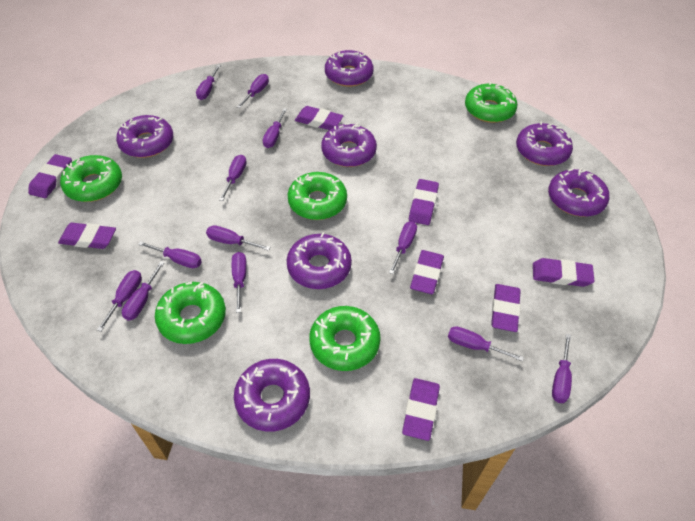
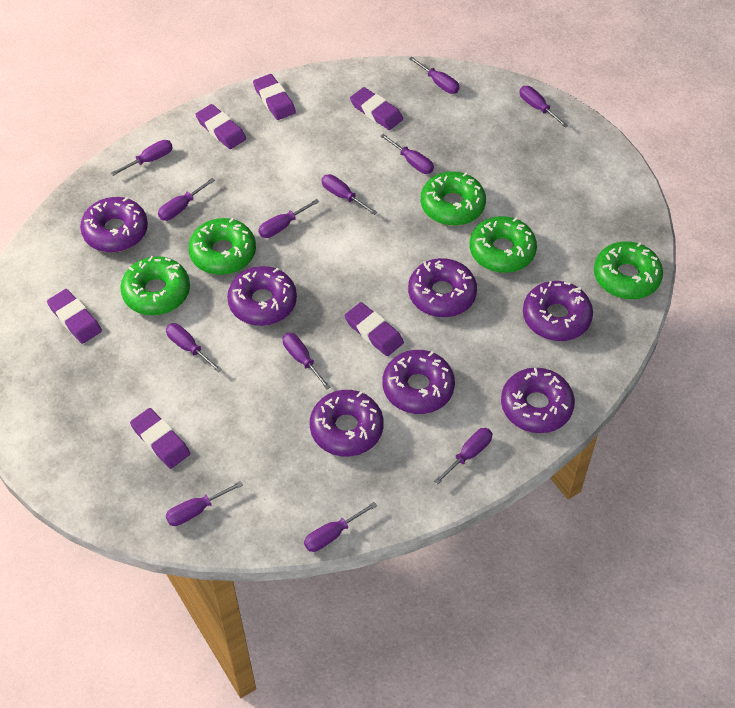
purple eraser: 8 -> 6

